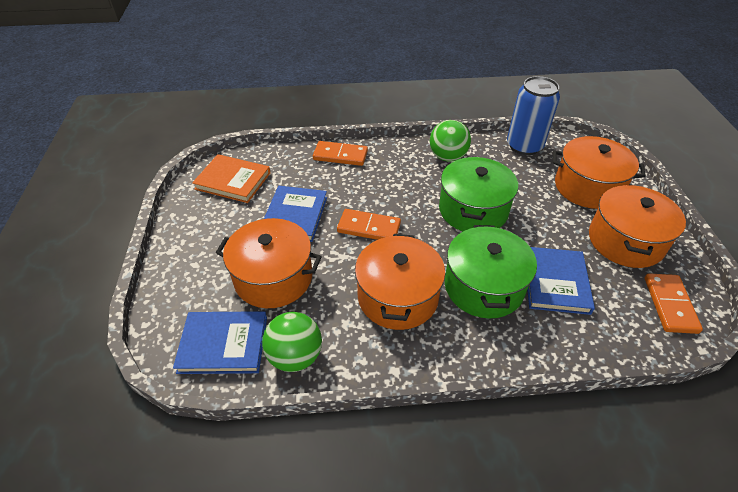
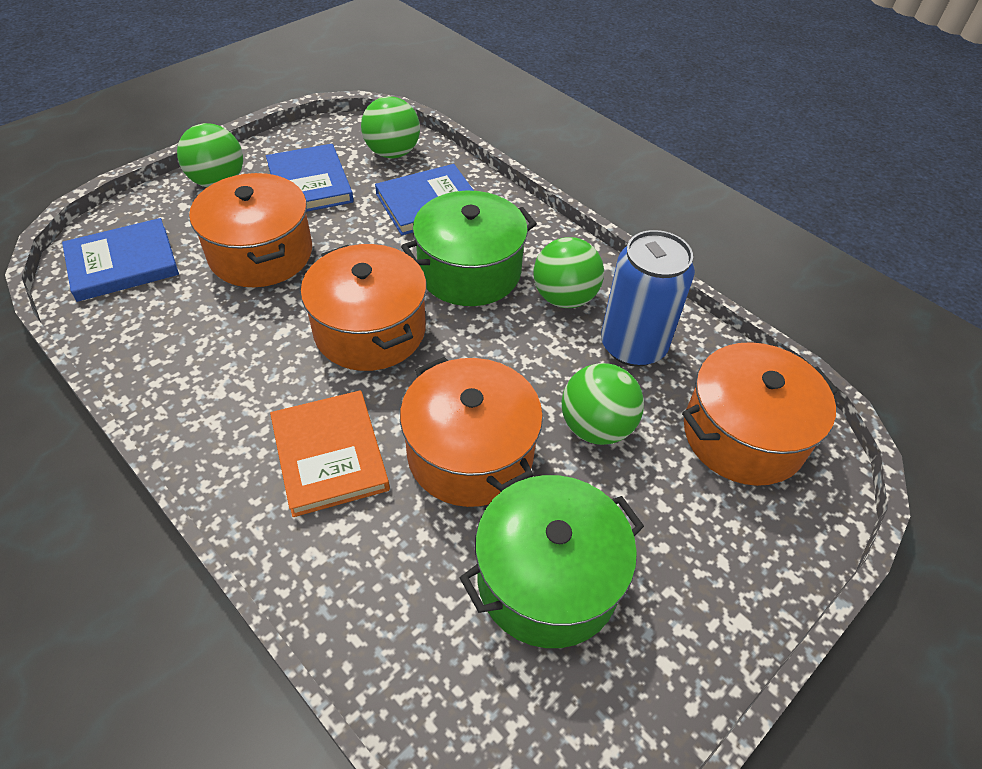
green ball: 2 -> 4
orange domino: 3 -> 0

